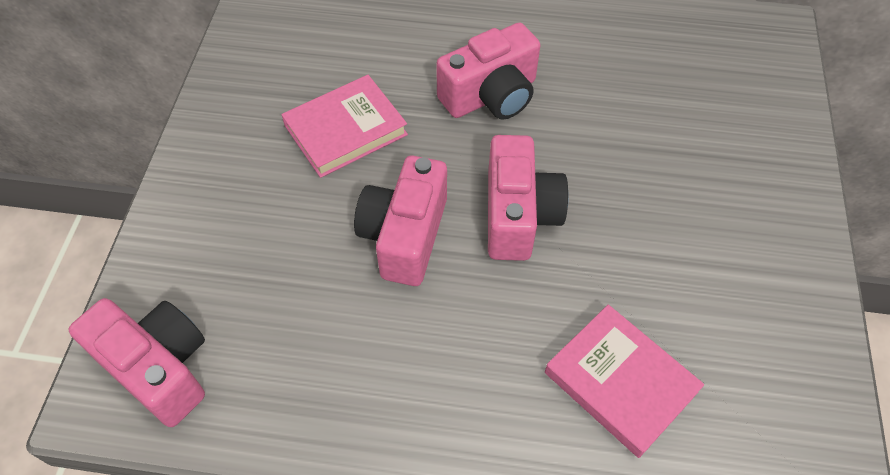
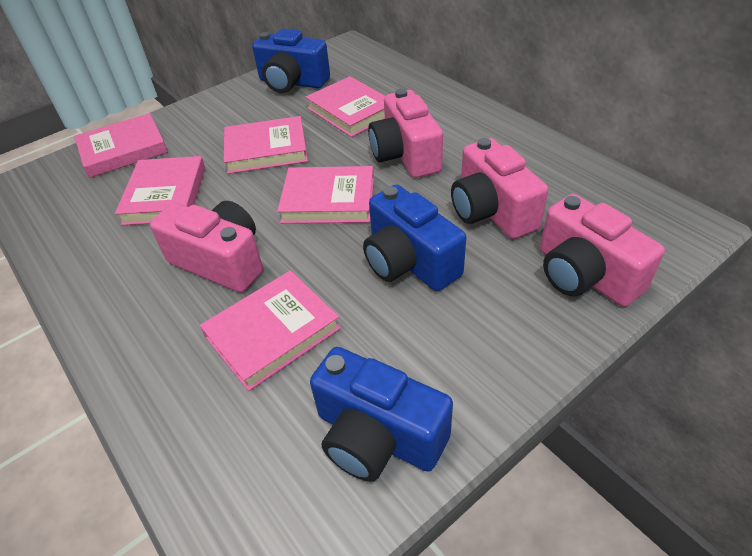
blue camera: 0 -> 3
pink book: 2 -> 6

